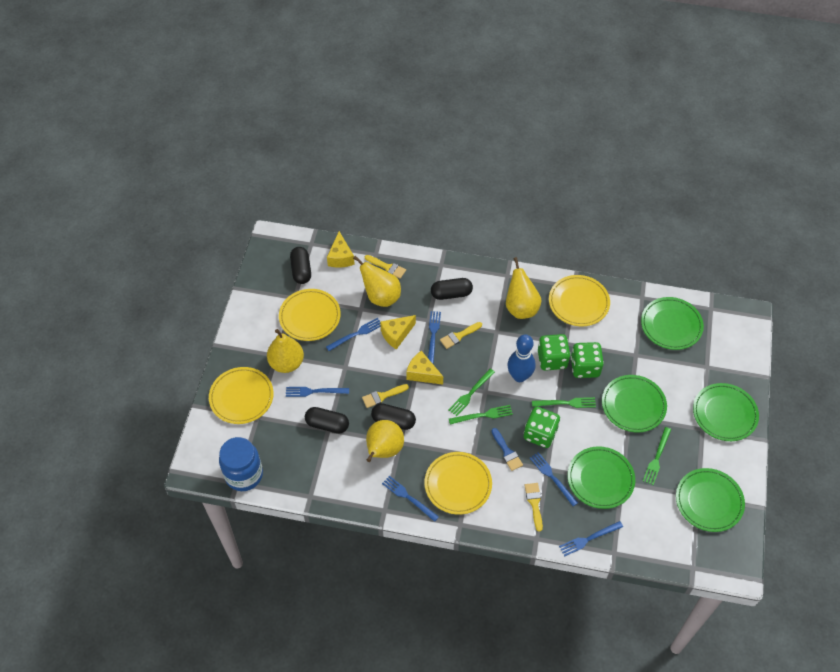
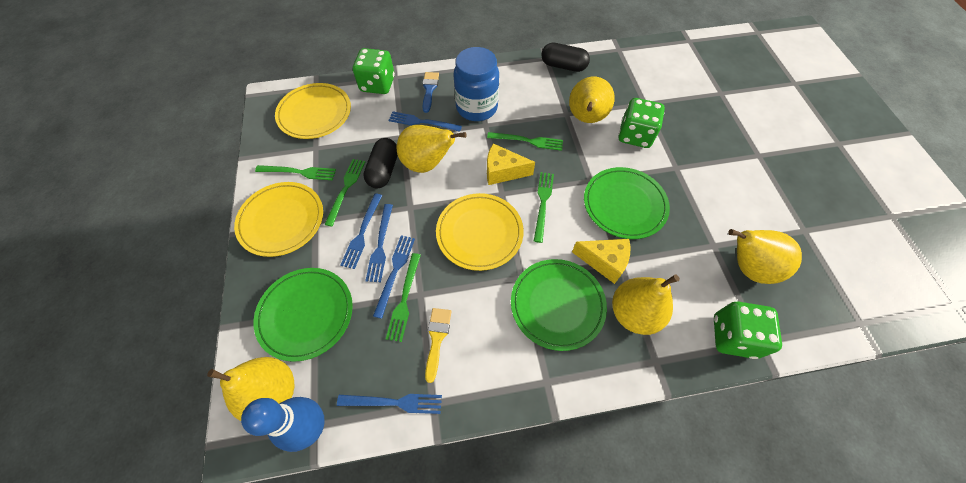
black capsule: 4 -> 2
blue fork: 6 -> 5
green fork: 4 -> 5
green plate: 5 -> 3
yellow brush: 4 -> 1
yellow cheese: 3 -> 2
yellow pear: 4 -> 5
yellow plate: 4 -> 3

